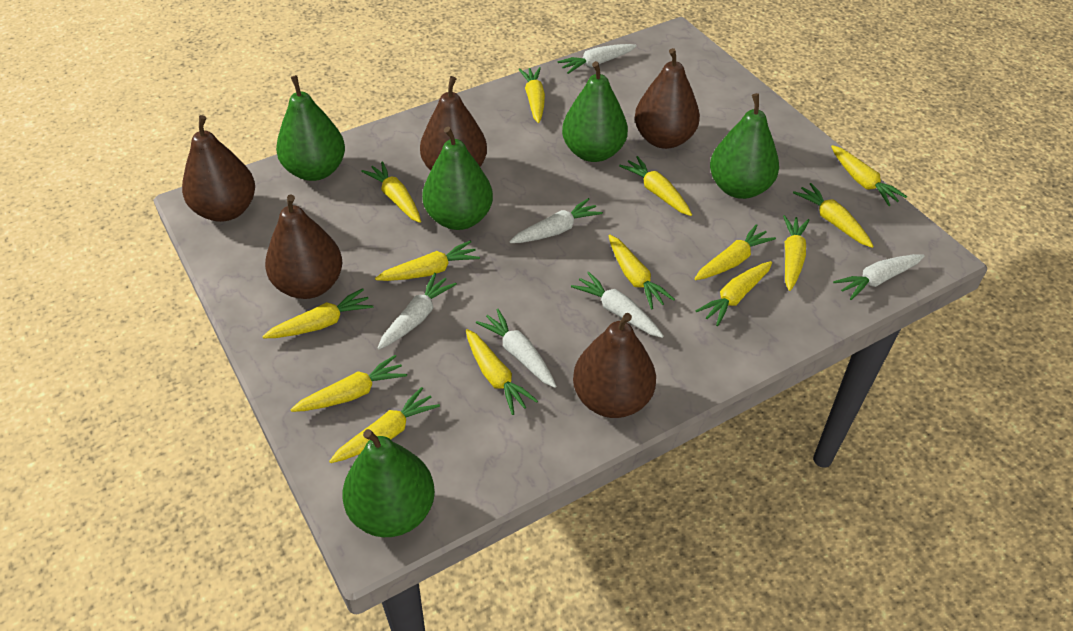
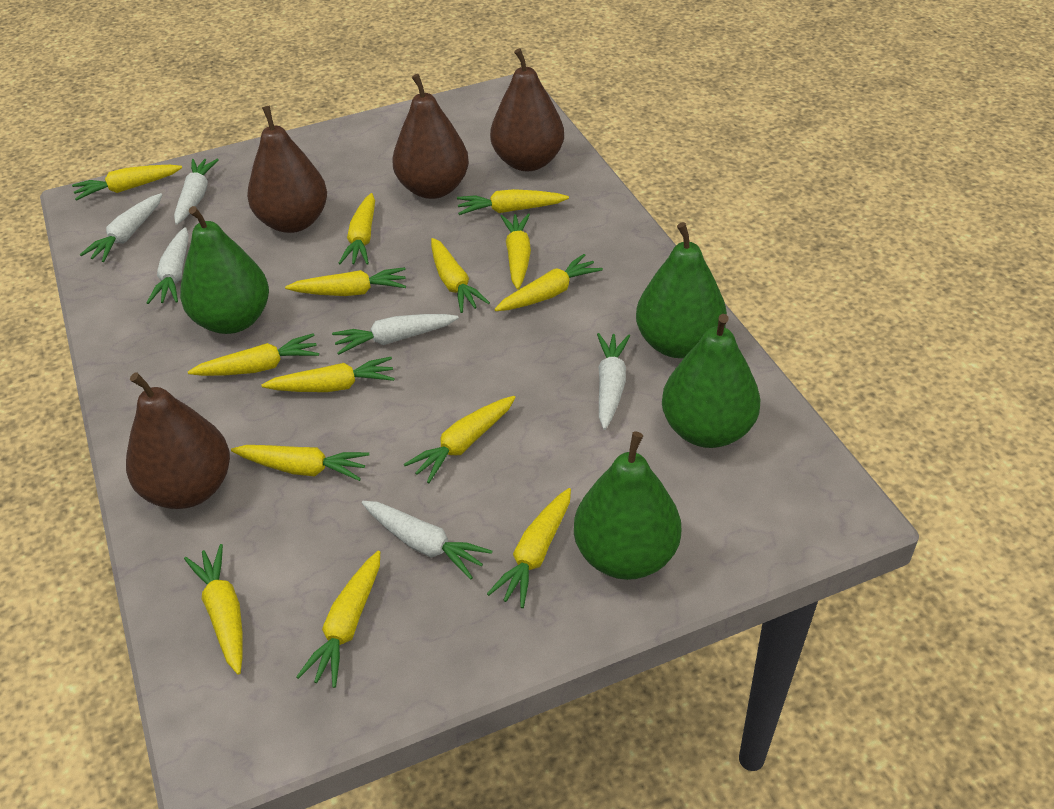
brown pear: 5 -> 4
green pear: 5 -> 4

